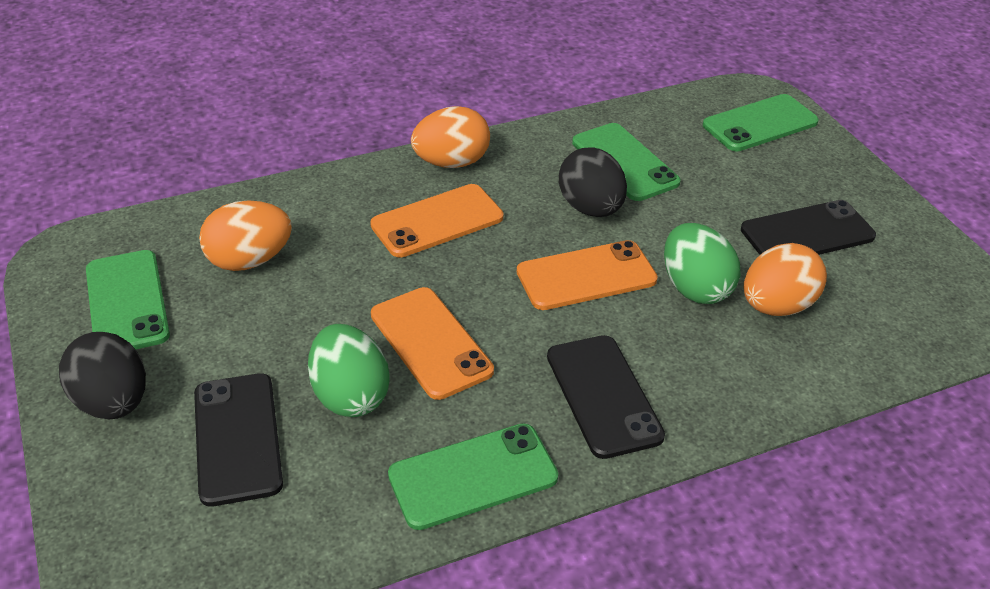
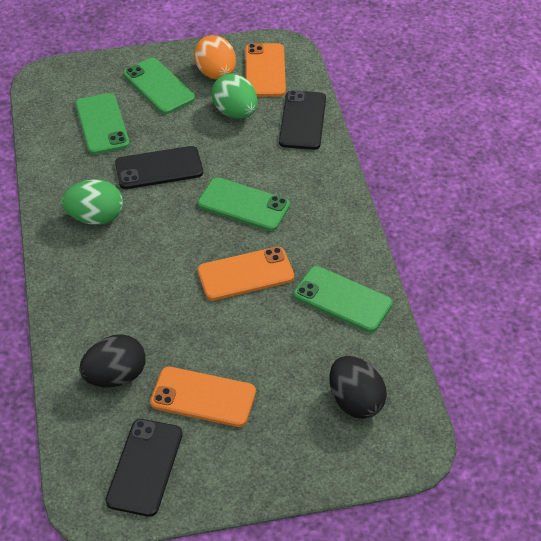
orange egg: 3 -> 1

